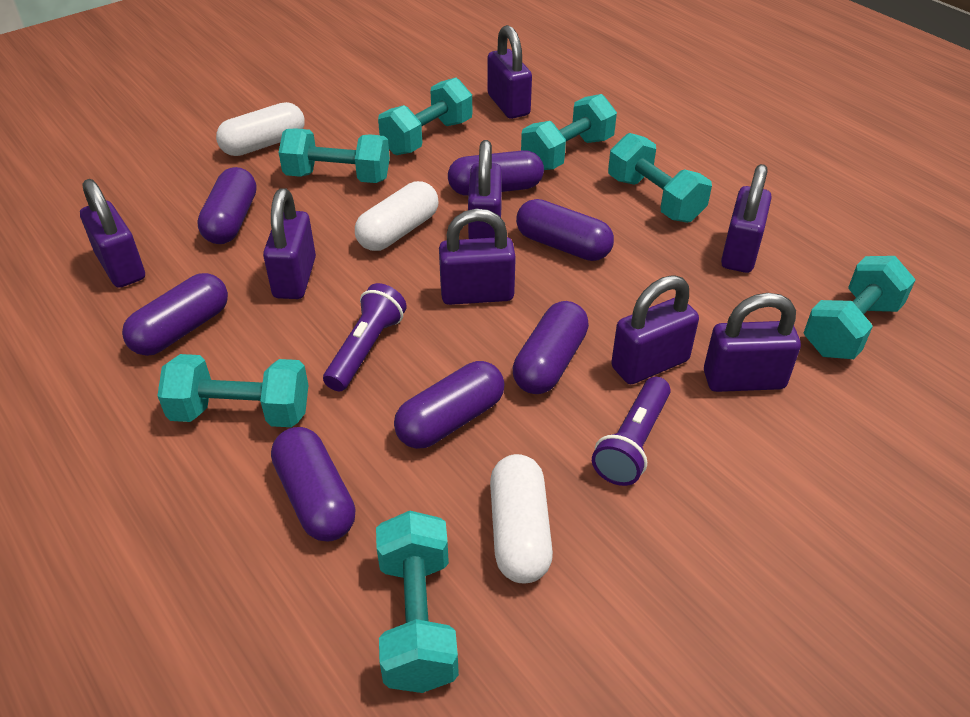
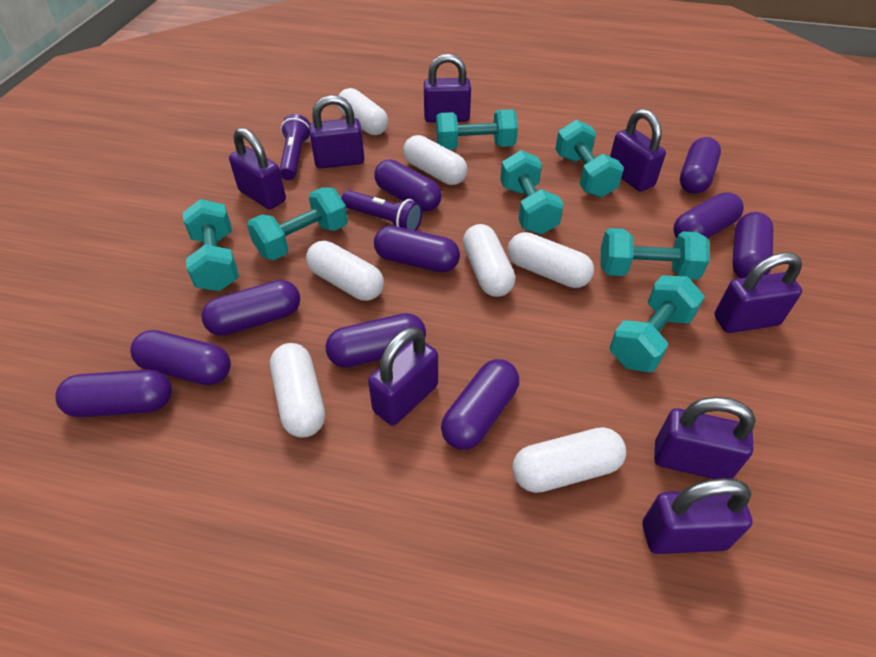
purple capsule: 7 -> 10
white capsule: 3 -> 7

